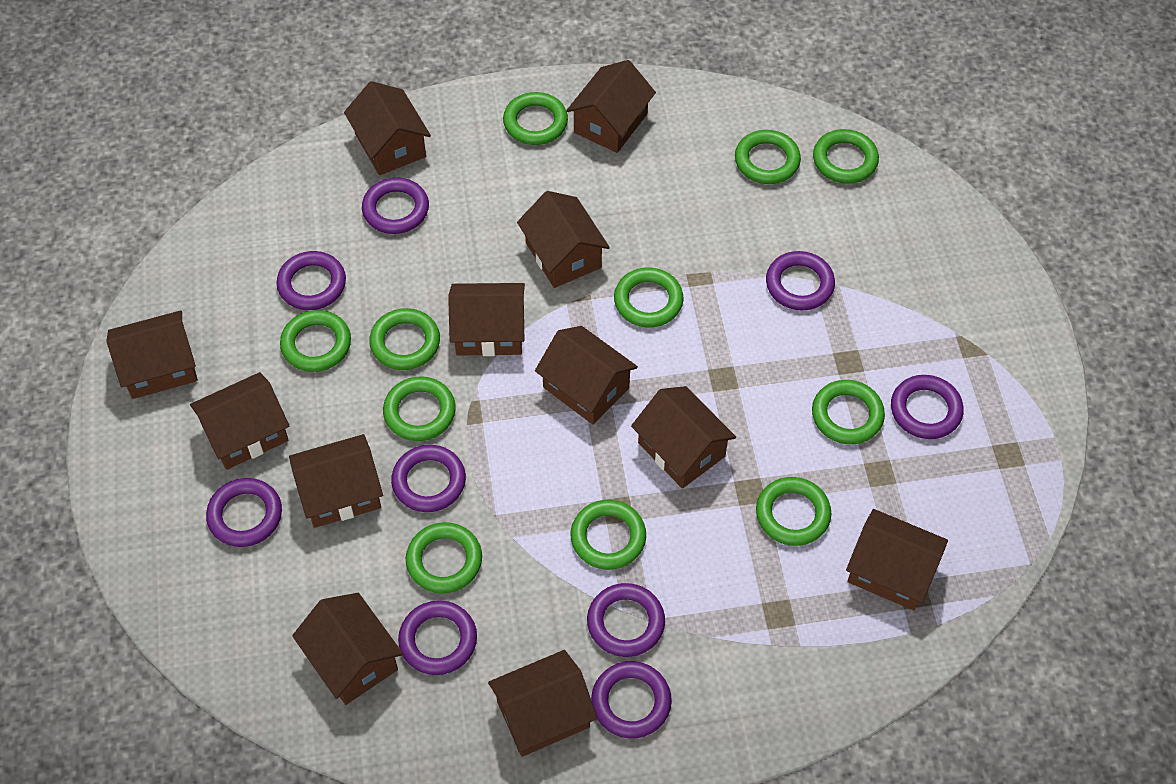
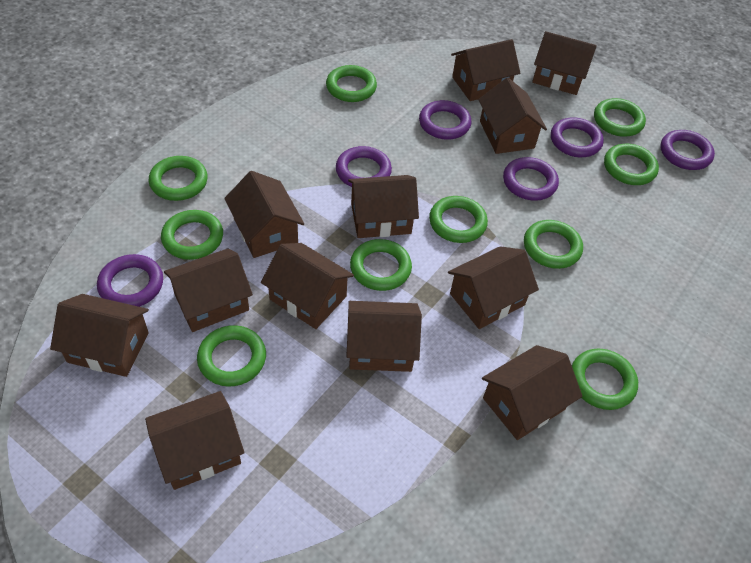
green ring: 11 -> 10
purple ring: 9 -> 6

